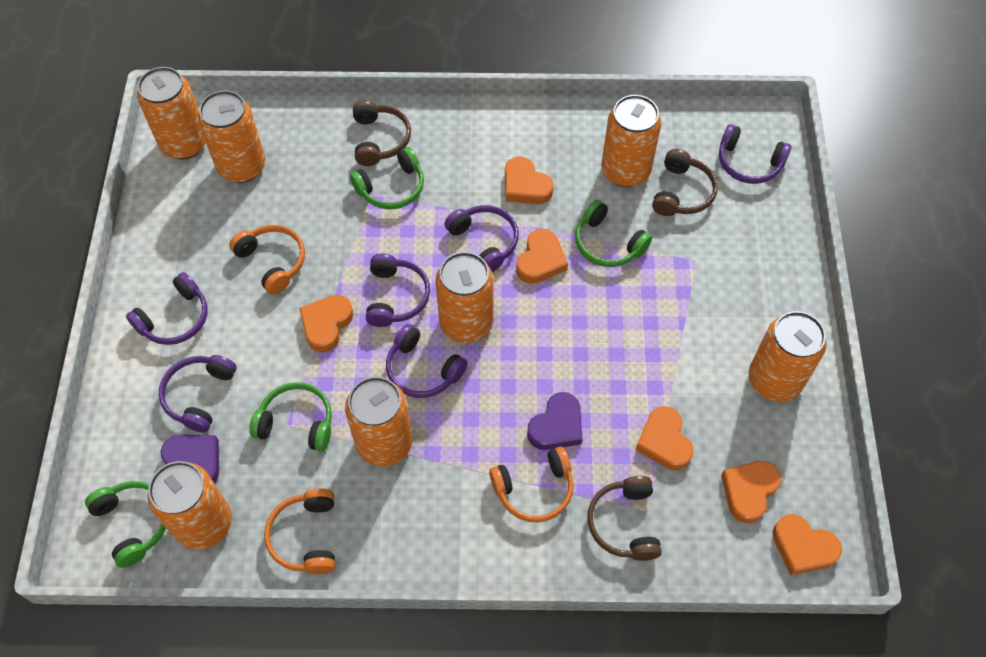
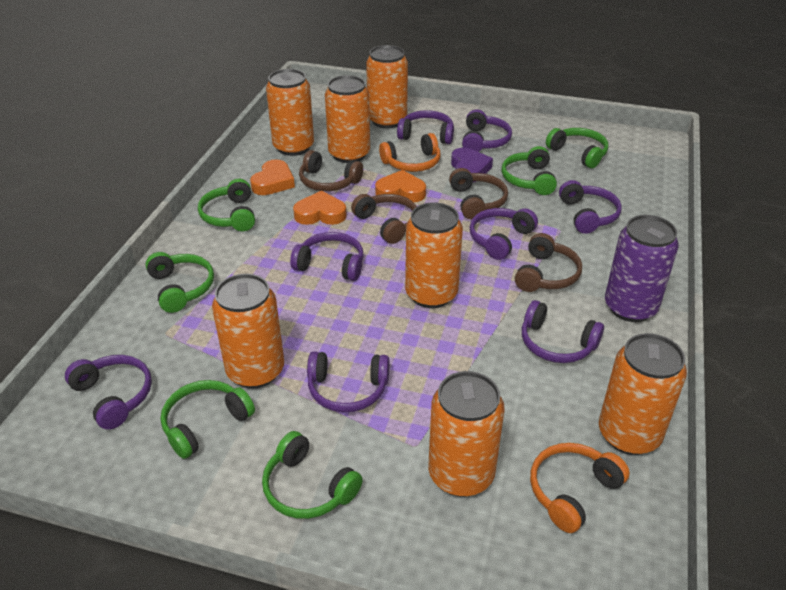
brown headphones: 3 -> 4
green headphones: 4 -> 6
orange headphones: 3 -> 2
orange heart: 6 -> 3
purple can: 0 -> 1
purple headphones: 6 -> 8
purple heart: 2 -> 1

